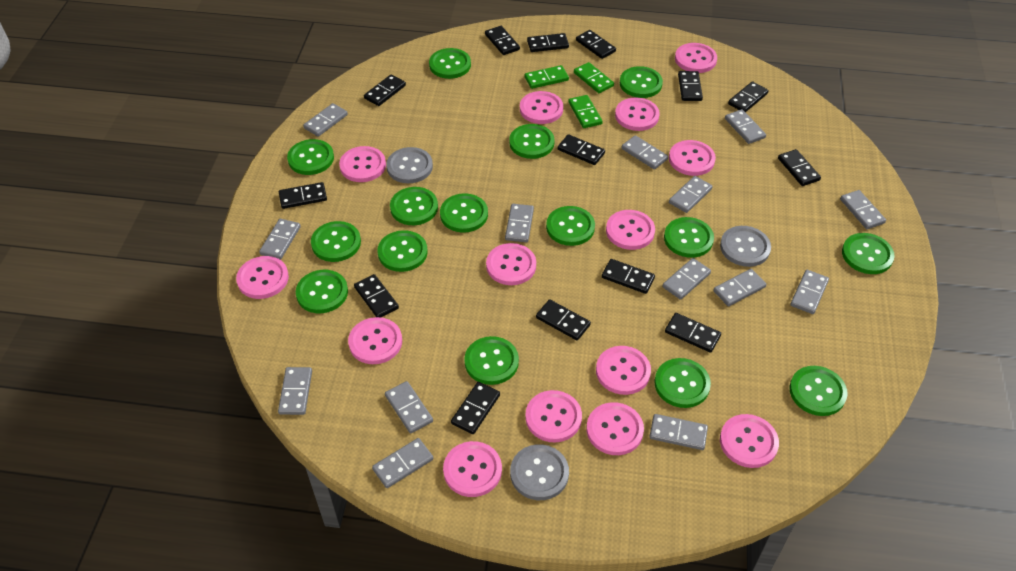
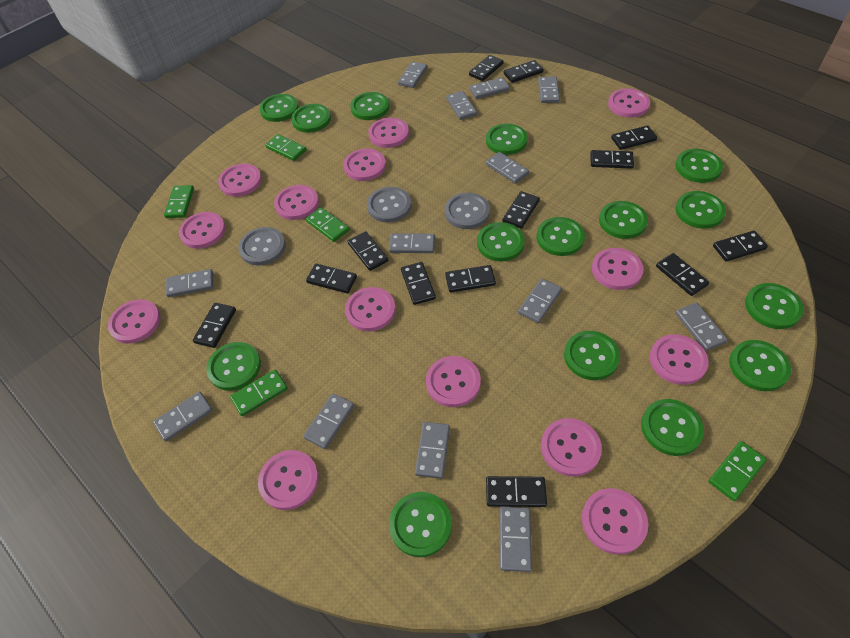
black domino: 14 -> 13
green domino: 3 -> 5
grey domino: 14 -> 13

